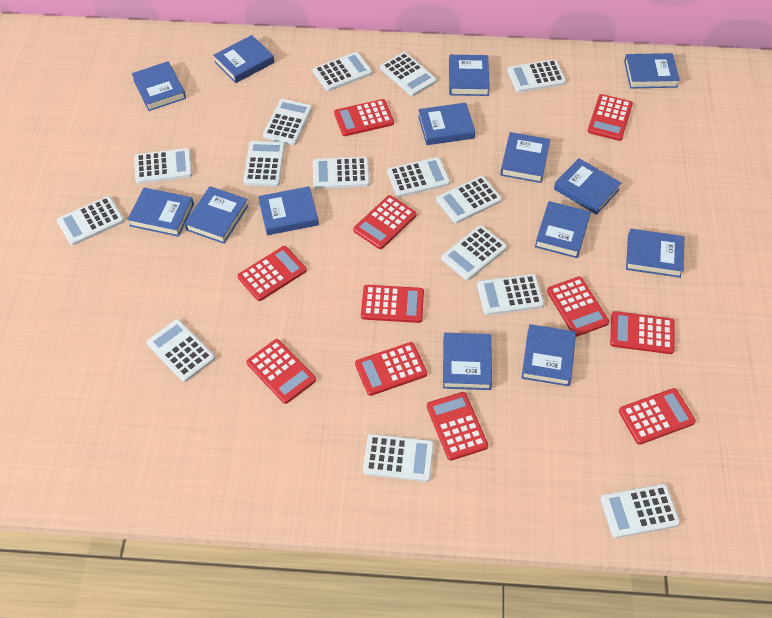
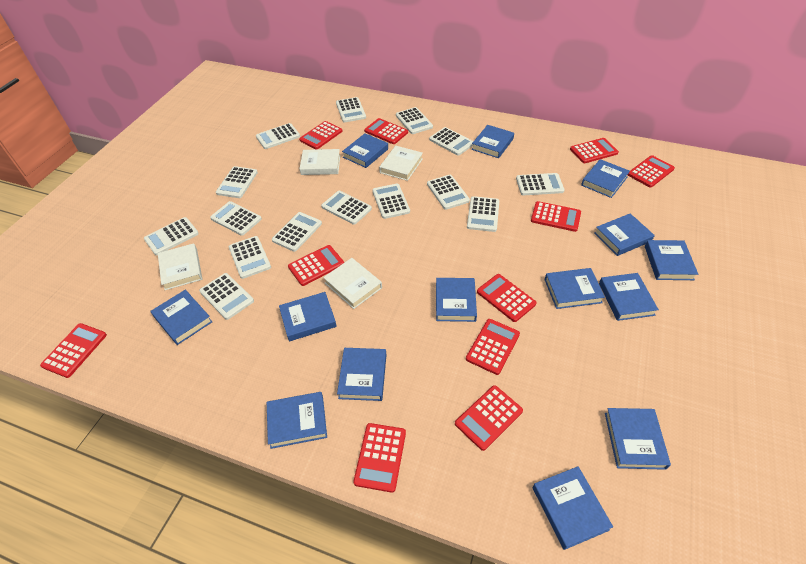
white book: 0 -> 4

